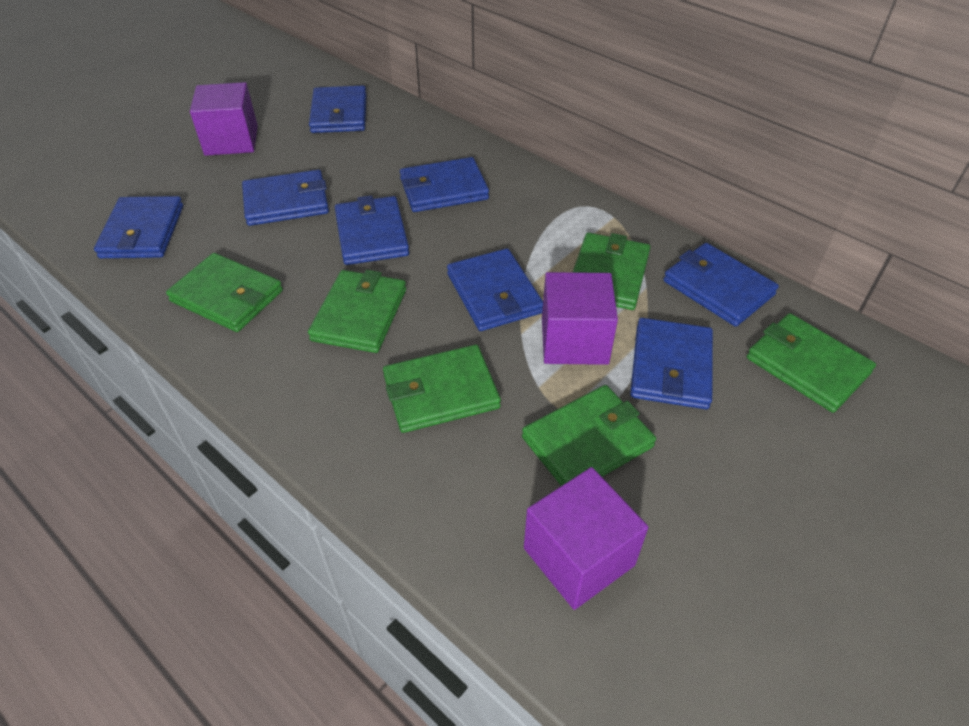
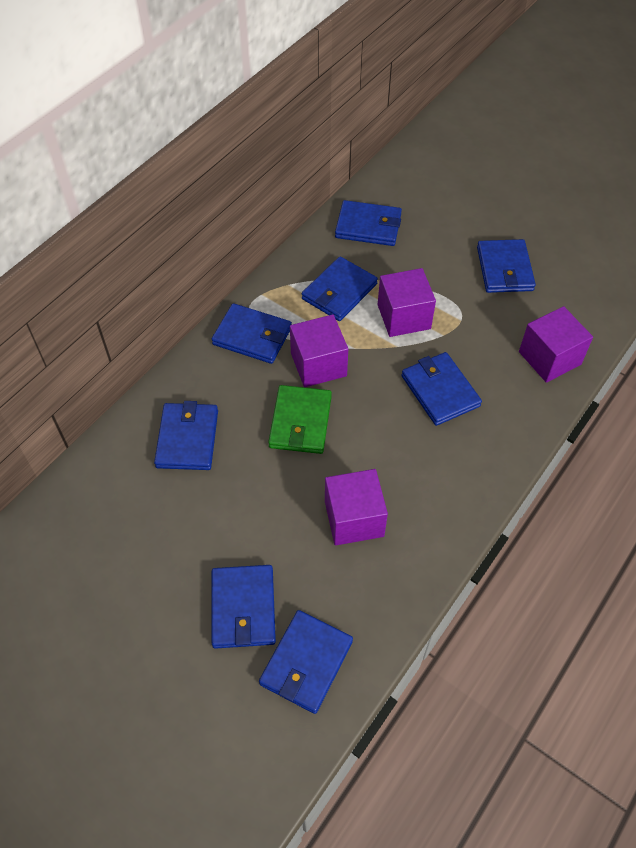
green wallet: 6 -> 1
purple cube: 3 -> 4

